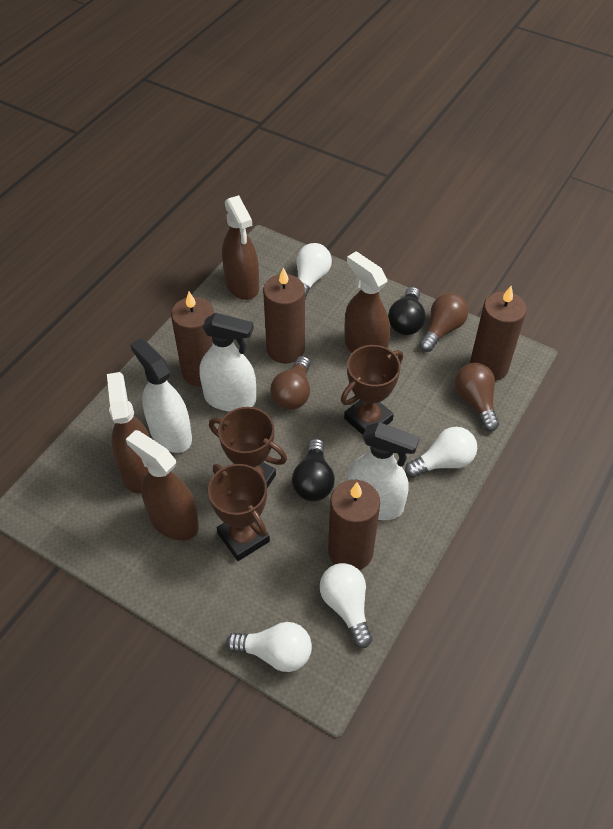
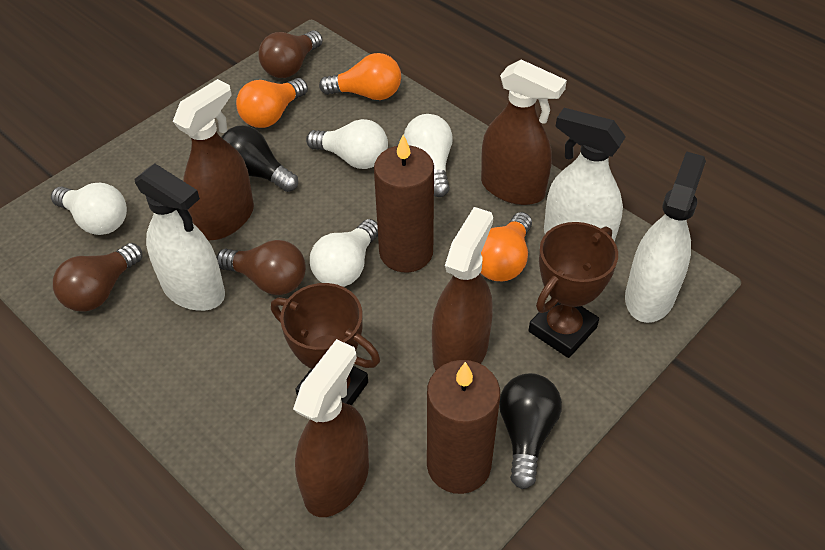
brown candle: 4 -> 2
brown trophy: 3 -> 2
orange light bulb: 0 -> 3

